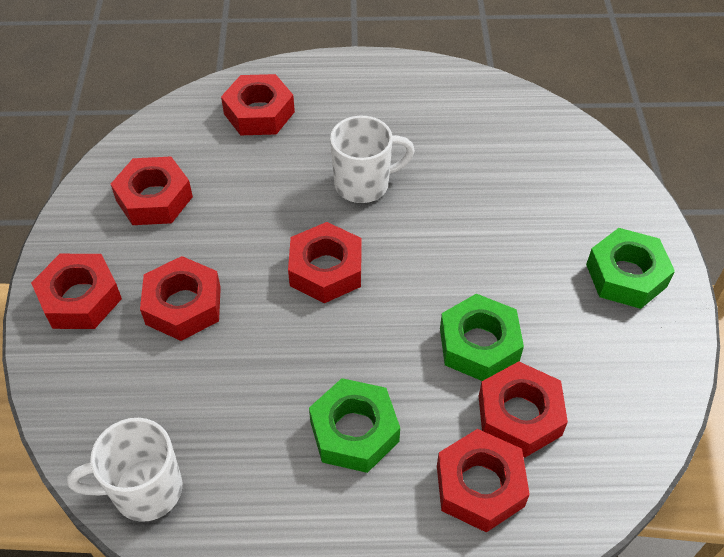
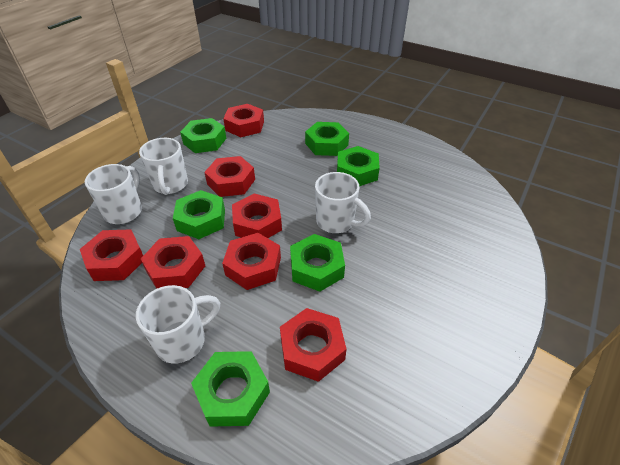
green nut: 3 -> 6
white mug: 2 -> 4

